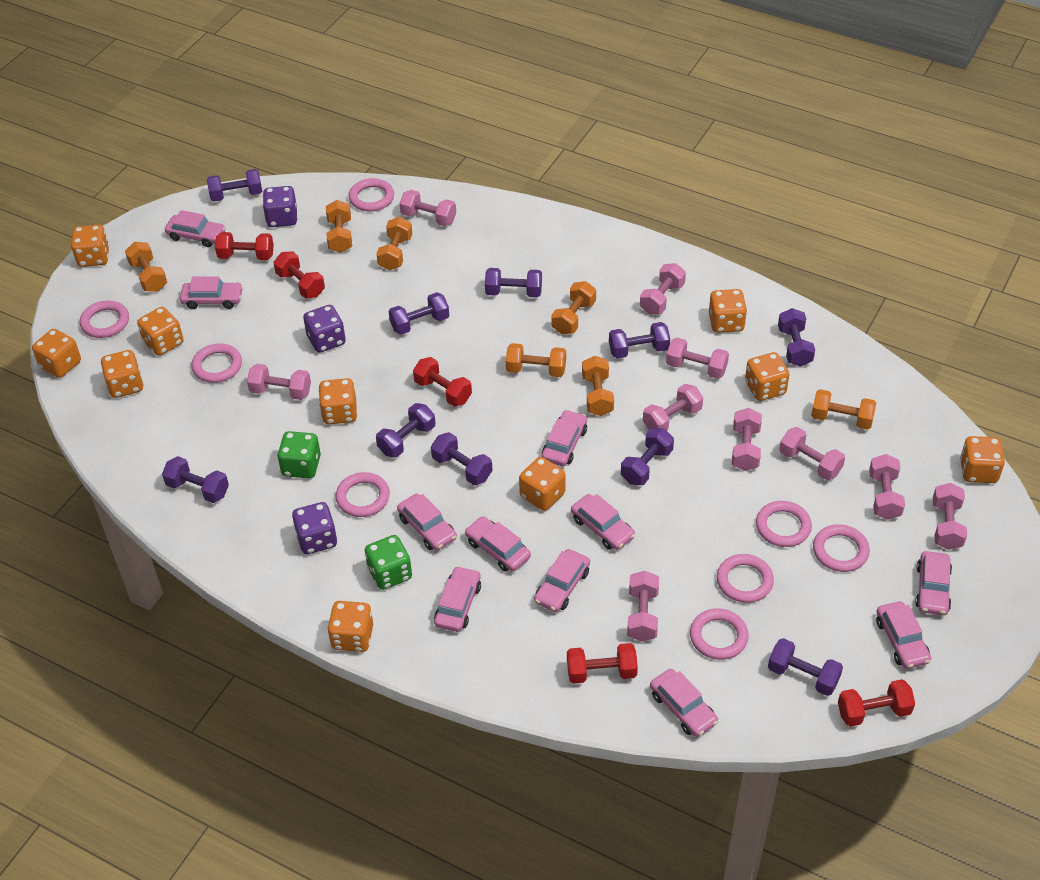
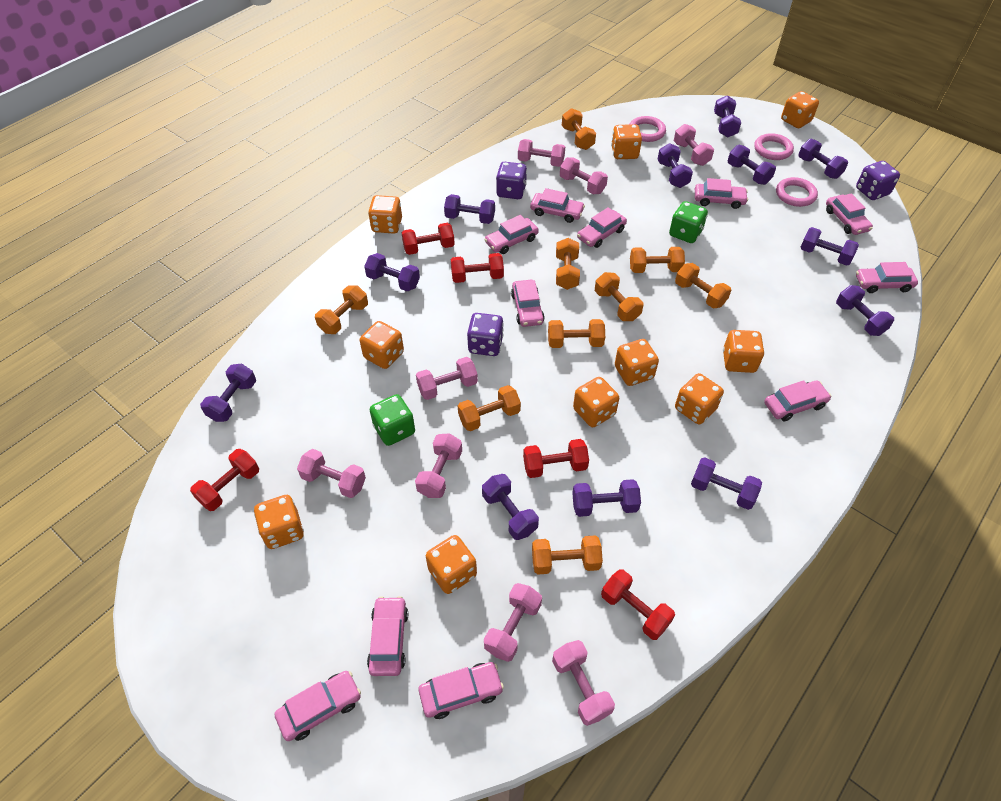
orange dumbbell: 7 -> 9
pink dumbbell: 10 -> 8
pink ring: 8 -> 3
purple dumbbell: 10 -> 12

